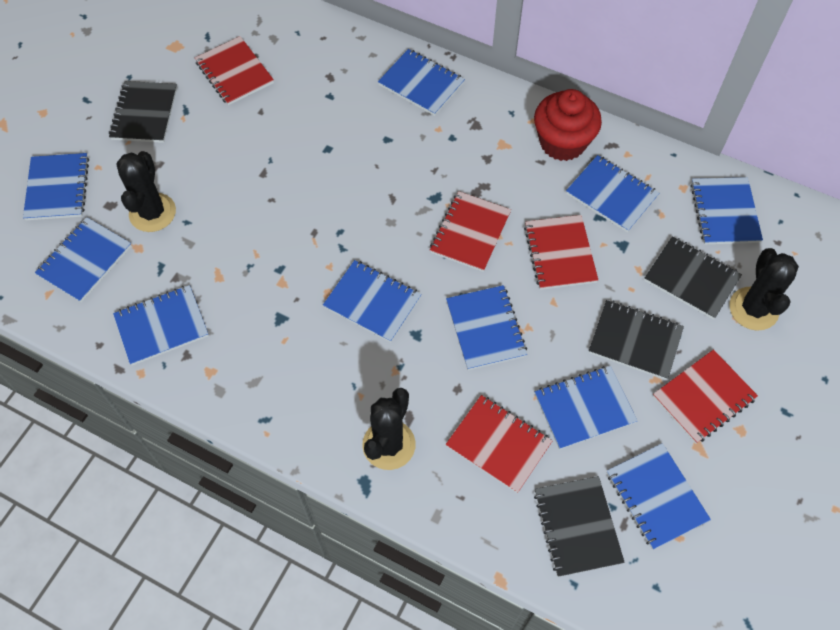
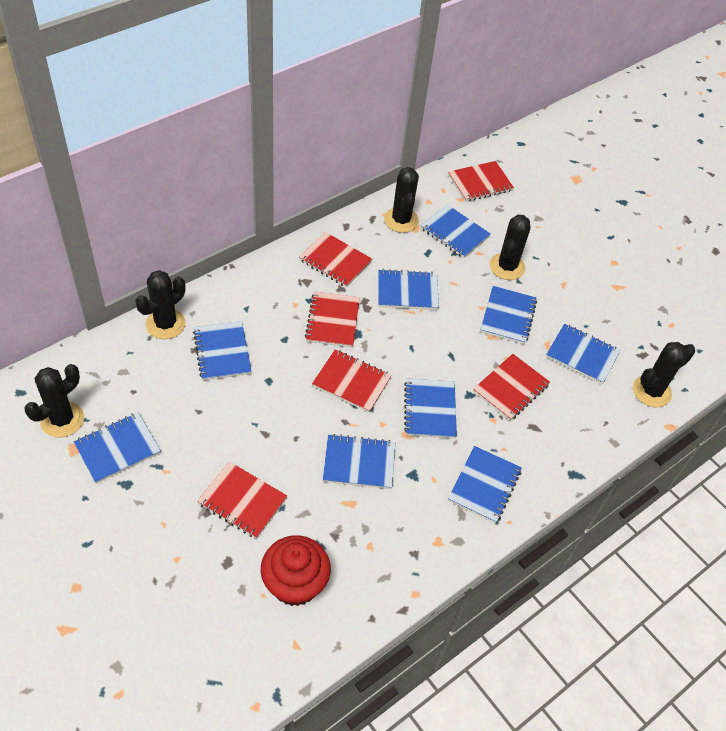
black cactus: 3 -> 5
black notebook: 4 -> 0
blue notebook: 10 -> 9
red notebook: 5 -> 6

